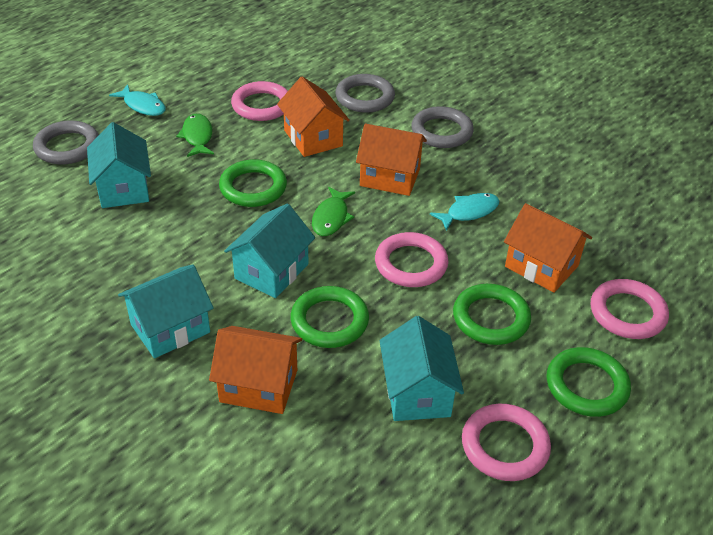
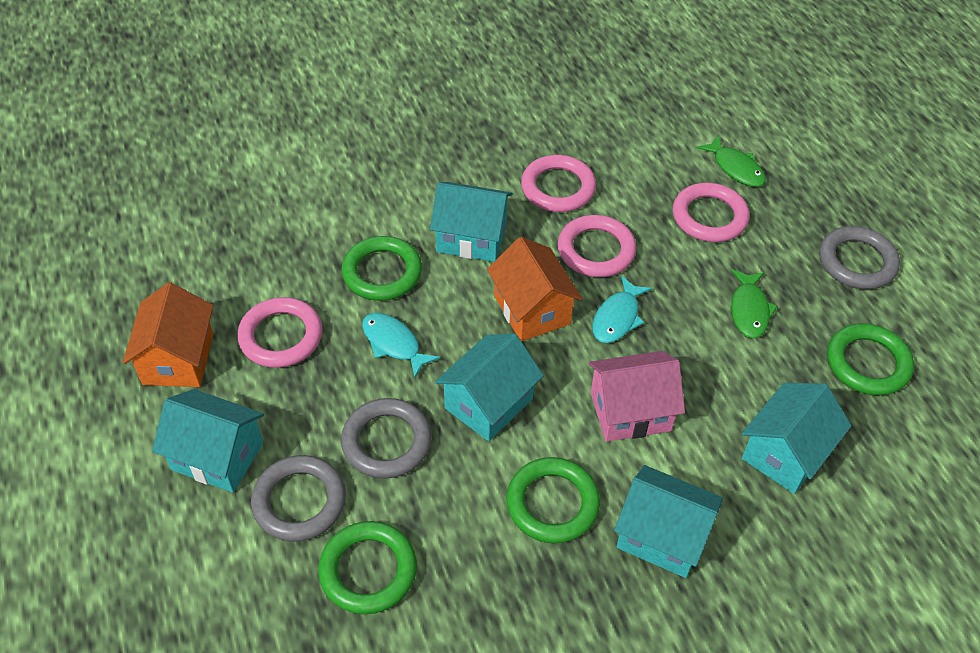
orange house: 4 -> 2
pink house: 0 -> 1
turquoise house: 4 -> 5

